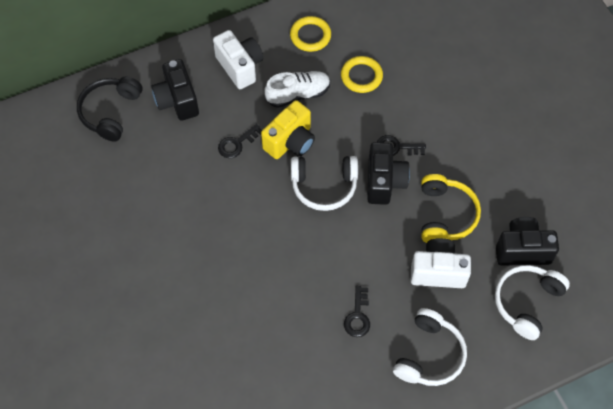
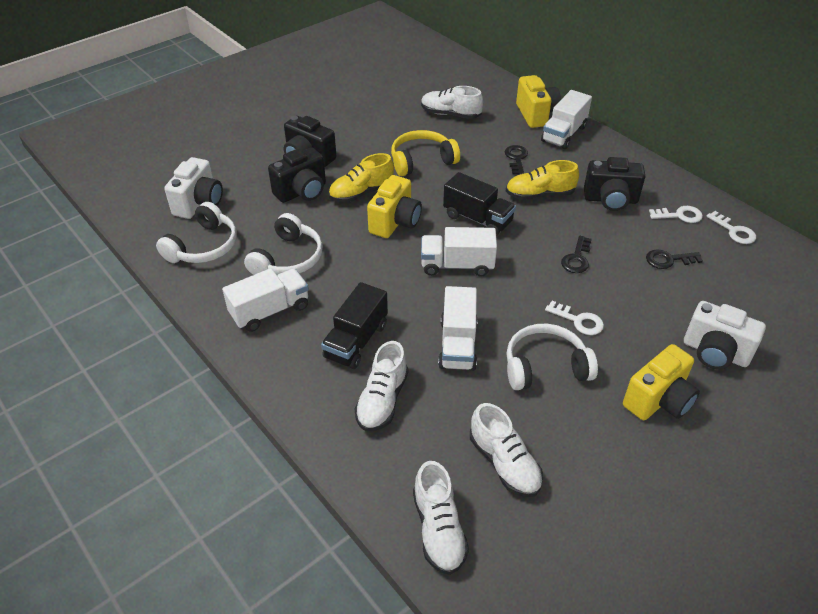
black headphones: 1 -> 0
black truck: 0 -> 2
white key: 0 -> 3
white shoe: 1 -> 4
white truck: 0 -> 4
yellow camera: 1 -> 3
yellow ring: 2 -> 0
yellow shoe: 0 -> 2

